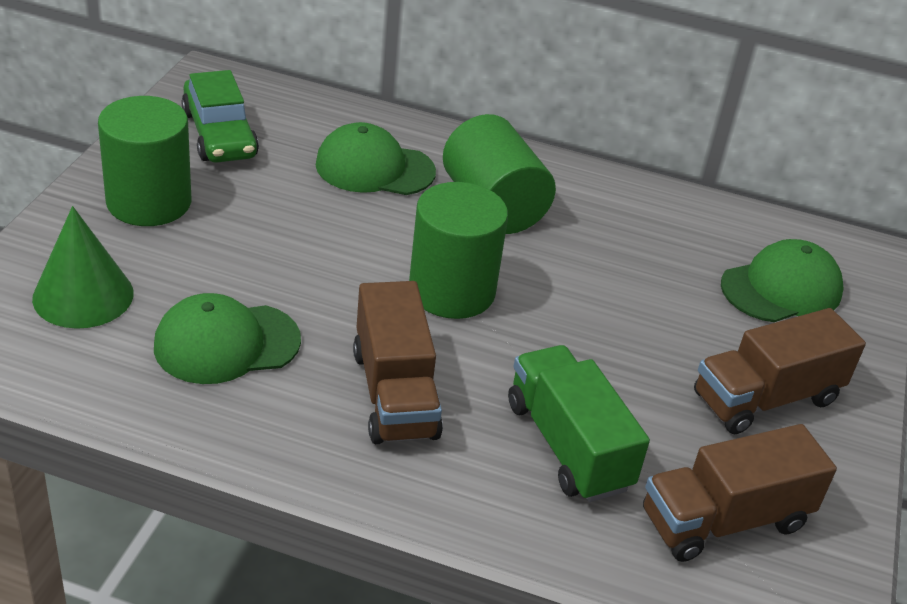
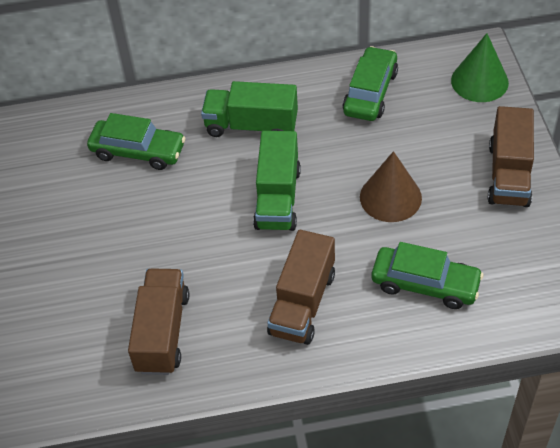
brown cone: 0 -> 1
green cap: 3 -> 0
green car: 1 -> 3
green cylinder: 3 -> 0
green truck: 1 -> 2

